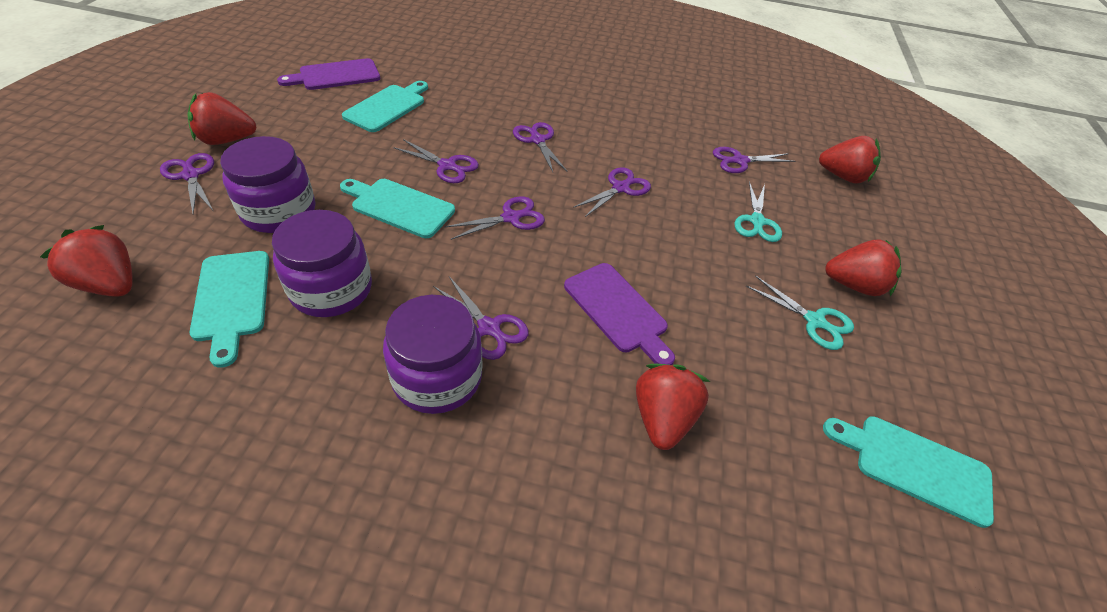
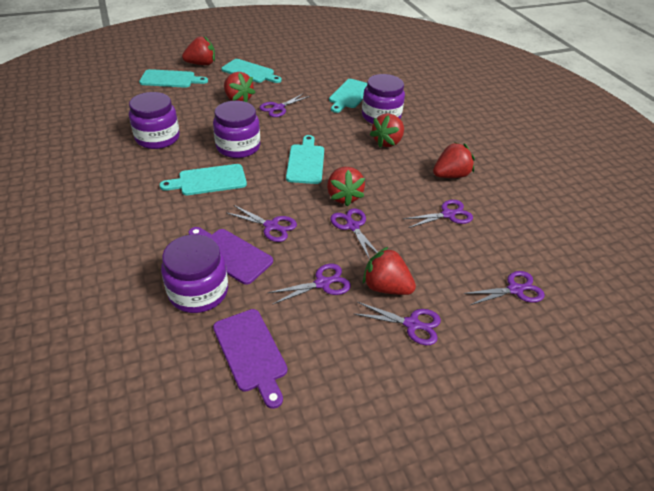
purple jar: 3 -> 4
red strawberry: 5 -> 6
turquoise cutting board: 4 -> 5
turquoise scissors: 2 -> 0

